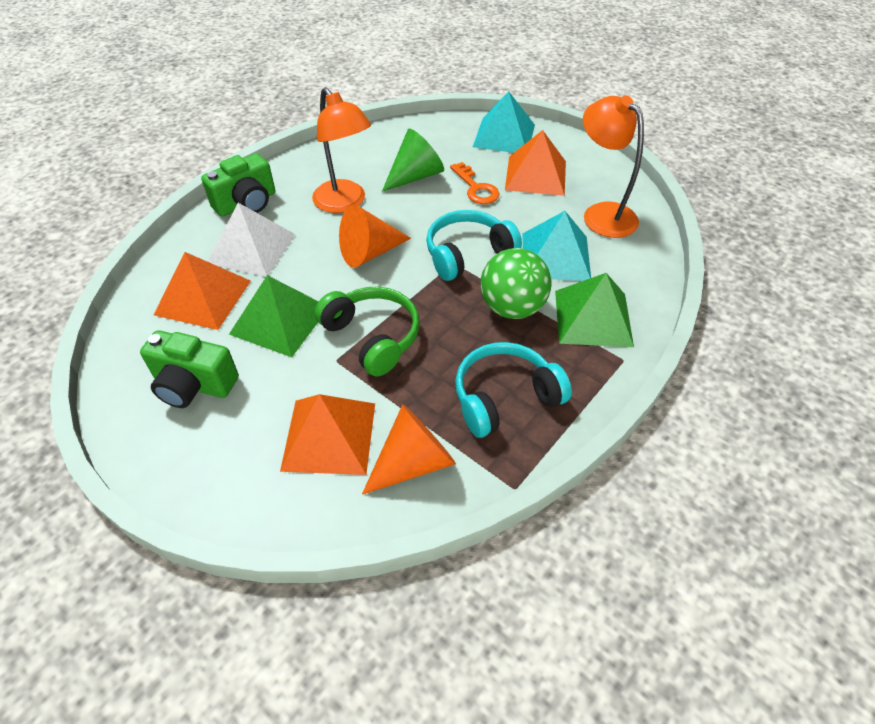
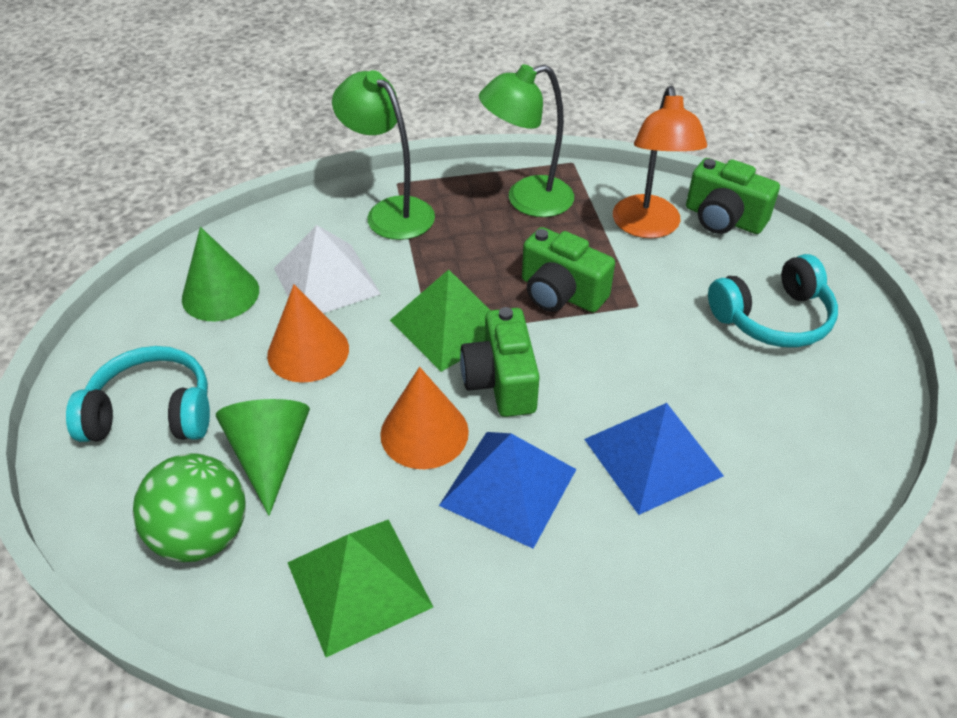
blue pyramid: 0 -> 2
green camera: 2 -> 3
green cone: 1 -> 2
green headphones: 1 -> 0
green lamp: 0 -> 2
orange key: 1 -> 0
orange lamp: 2 -> 1
orange pyramid: 3 -> 0
turquoise pyramid: 2 -> 0

